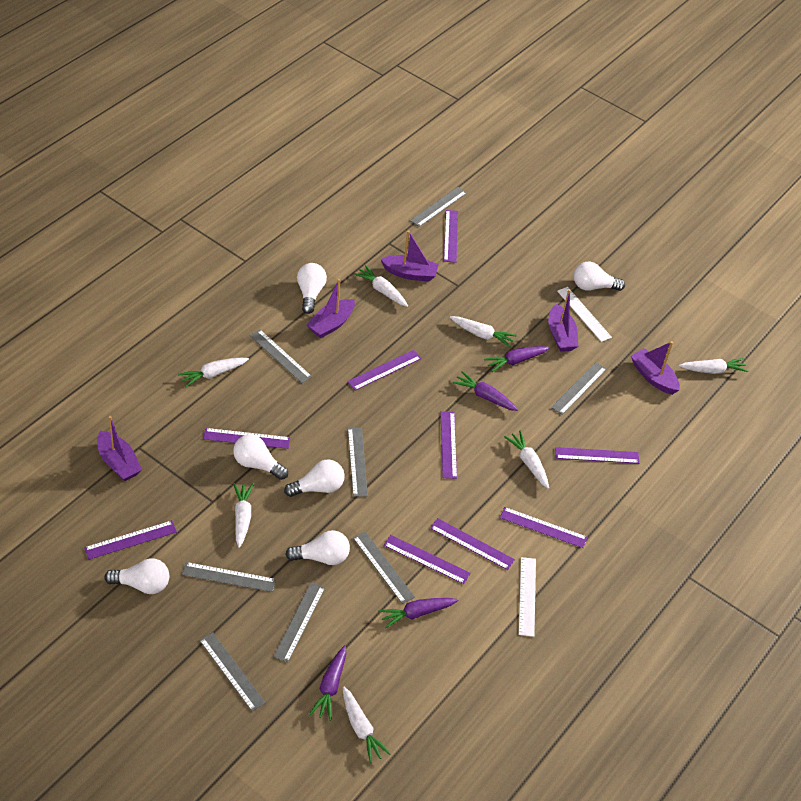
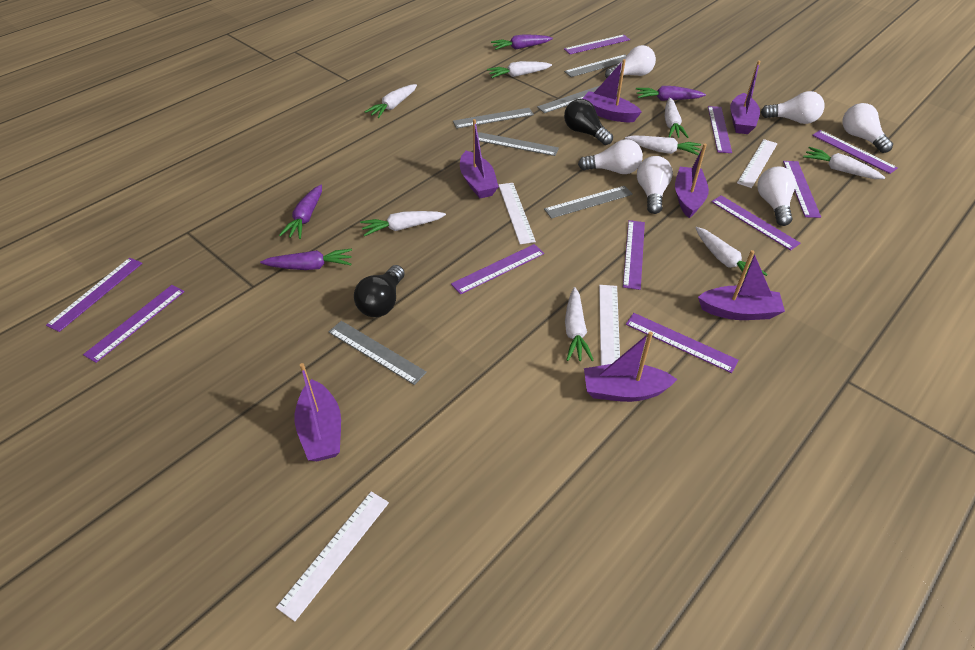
black light bulb: 0 -> 2
grey ruler: 8 -> 6
purple boat: 5 -> 7
purple ruler: 9 -> 10
white carrot: 7 -> 8
white ruler: 2 -> 4

